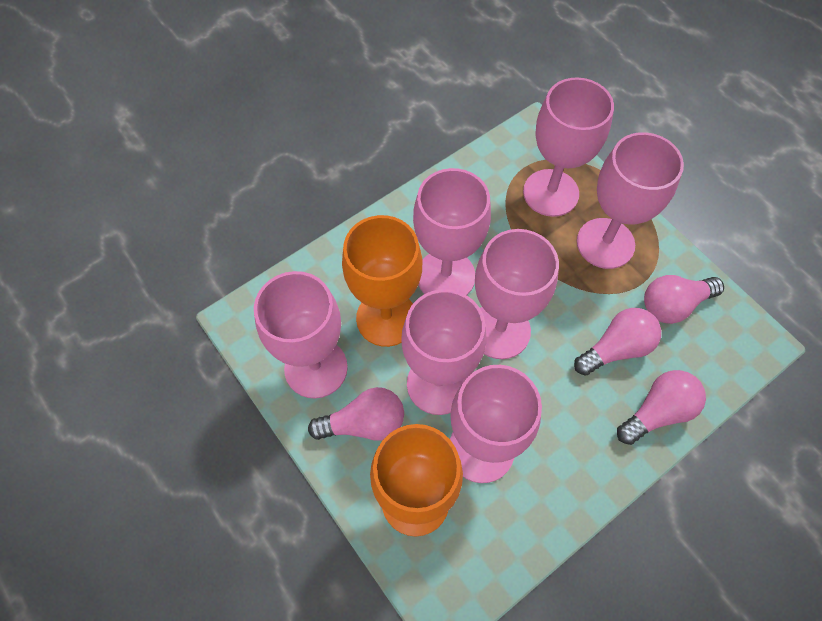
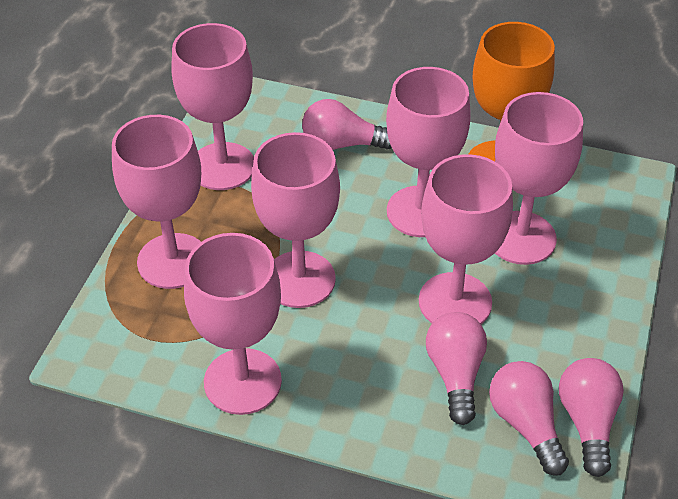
orange goblet: 2 -> 1

